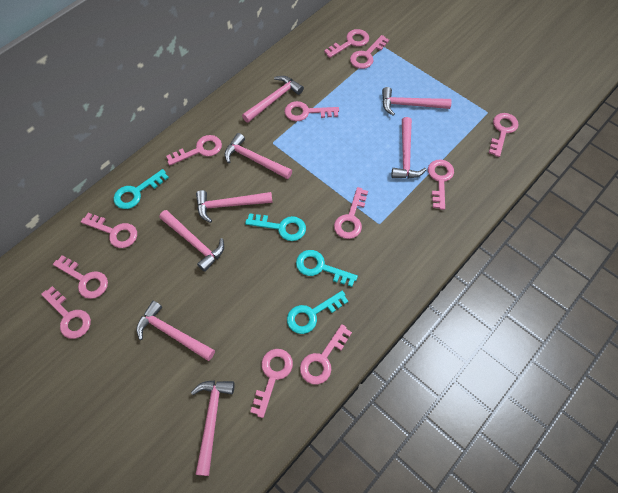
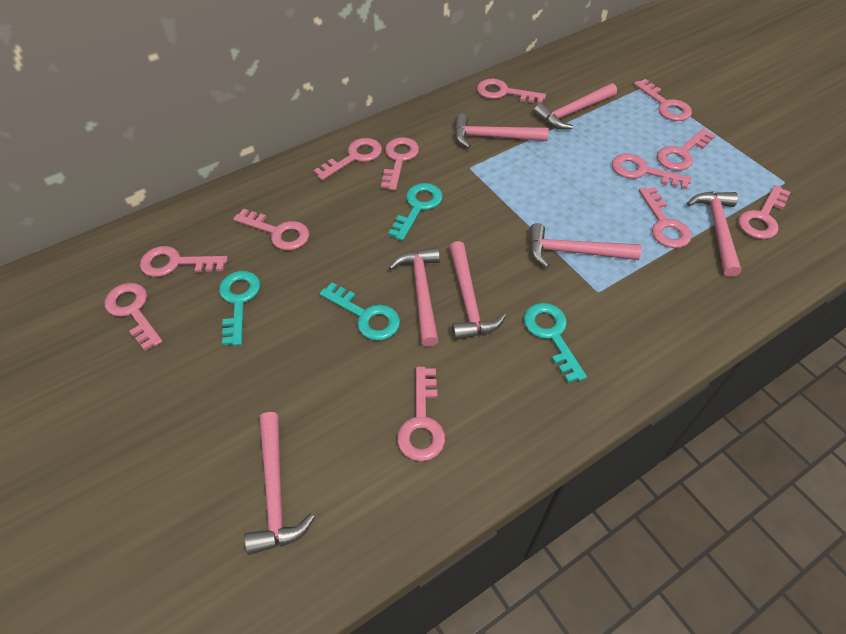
pink hammer: 8 -> 7

